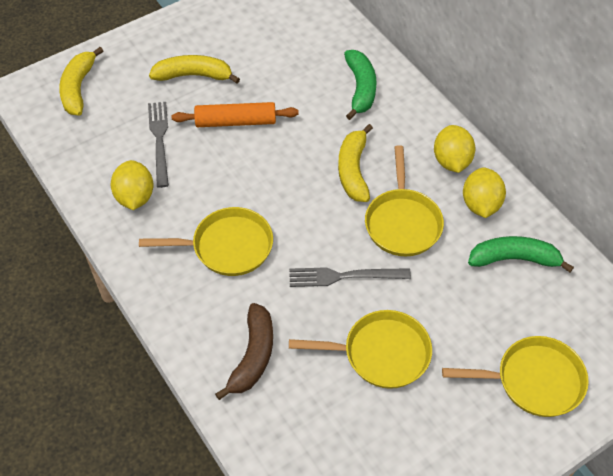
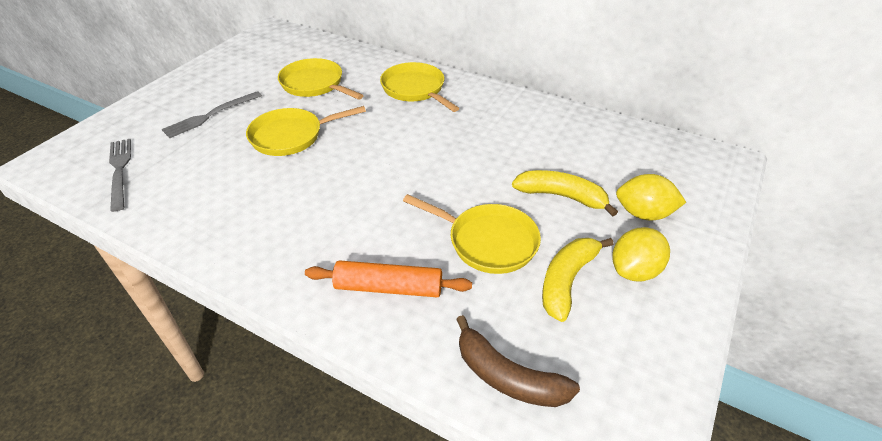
green banana: 2 -> 0
yellow banana: 3 -> 2
yellow lemon: 3 -> 2

